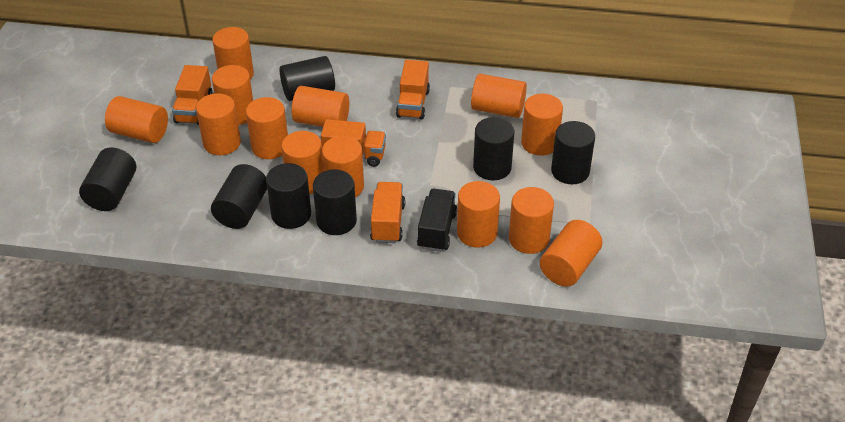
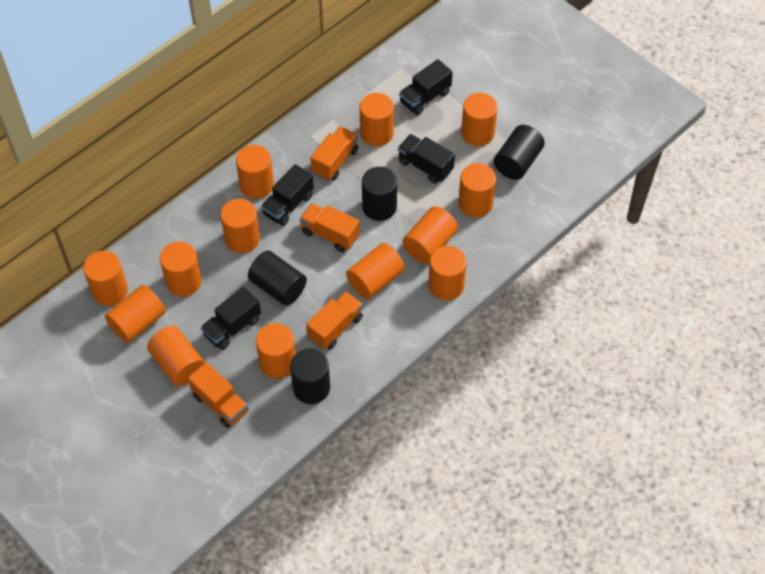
black cylinder: 7 -> 4
black truck: 1 -> 4

